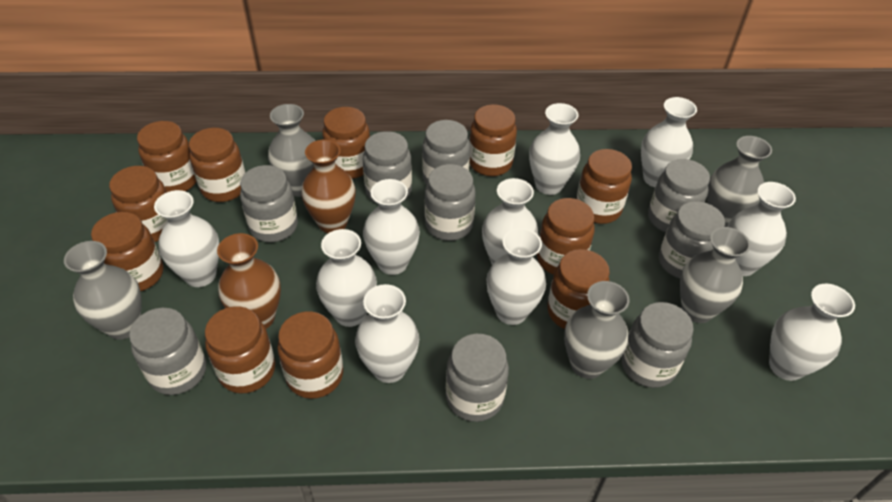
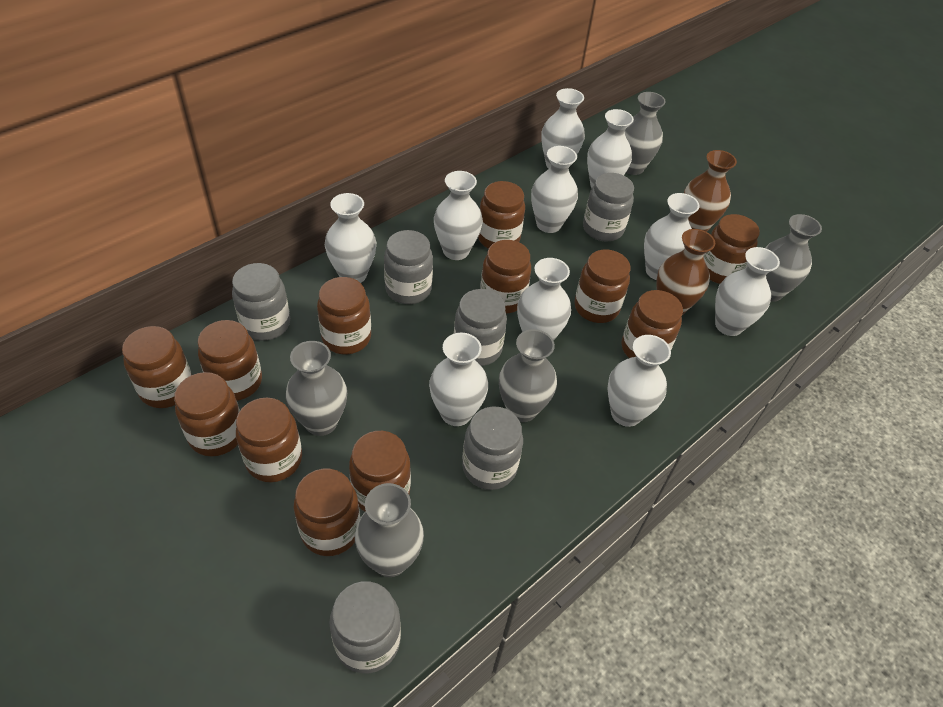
brown jar: 11 -> 12
grey jar: 9 -> 6

